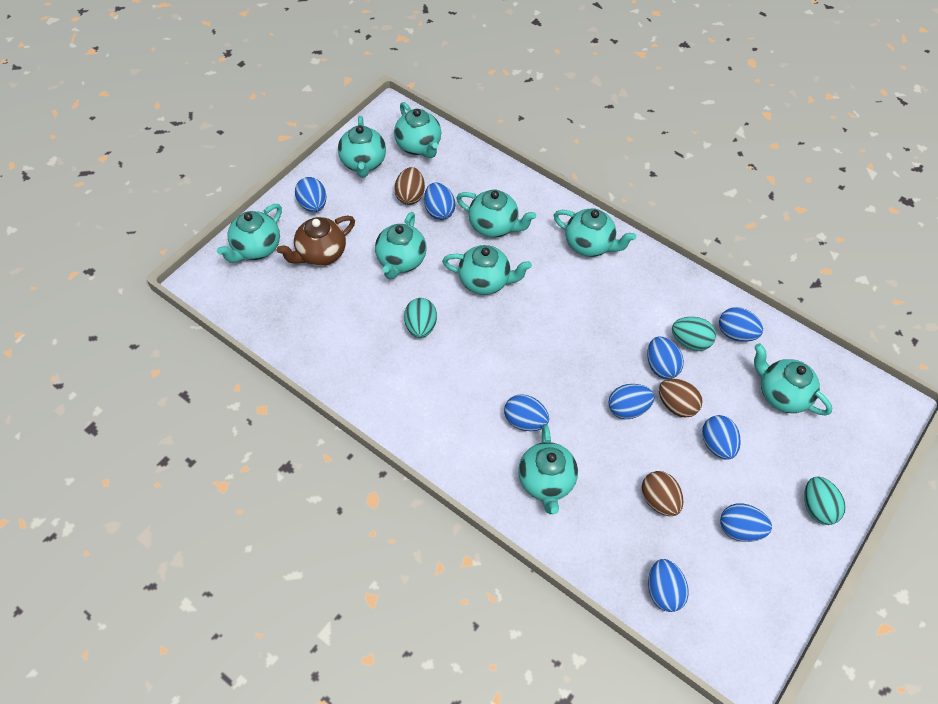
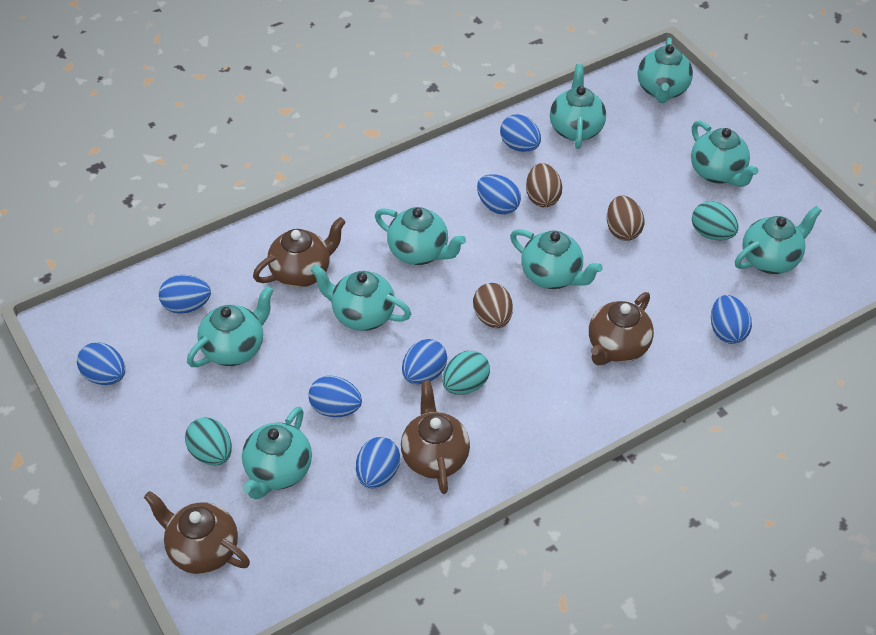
blue egg: 9 -> 8
brown teapot: 1 -> 4

